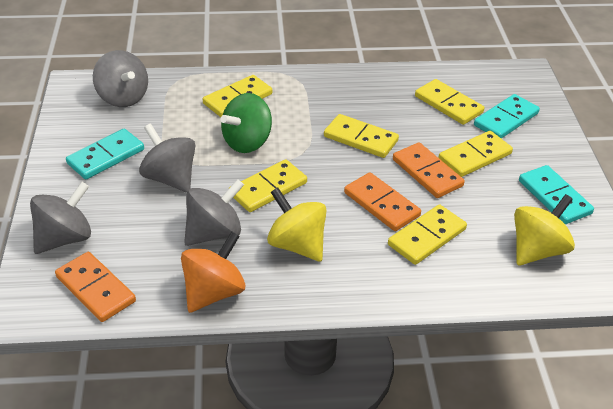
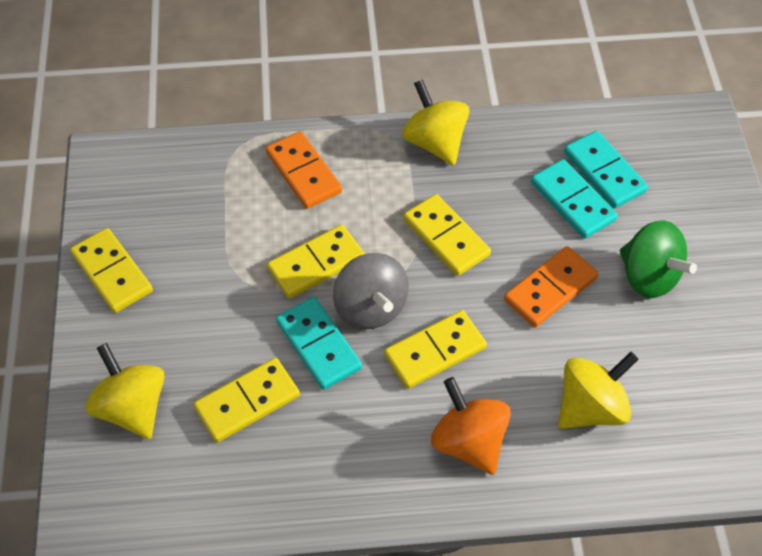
grey spinning top: 4 -> 1
orange domino: 3 -> 2
yellow domino: 6 -> 5
yellow spinning top: 2 -> 3

